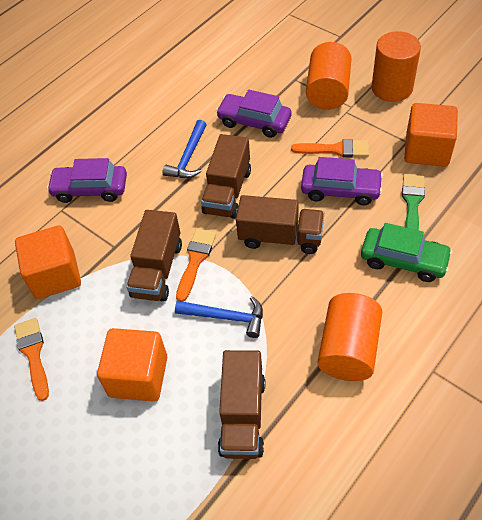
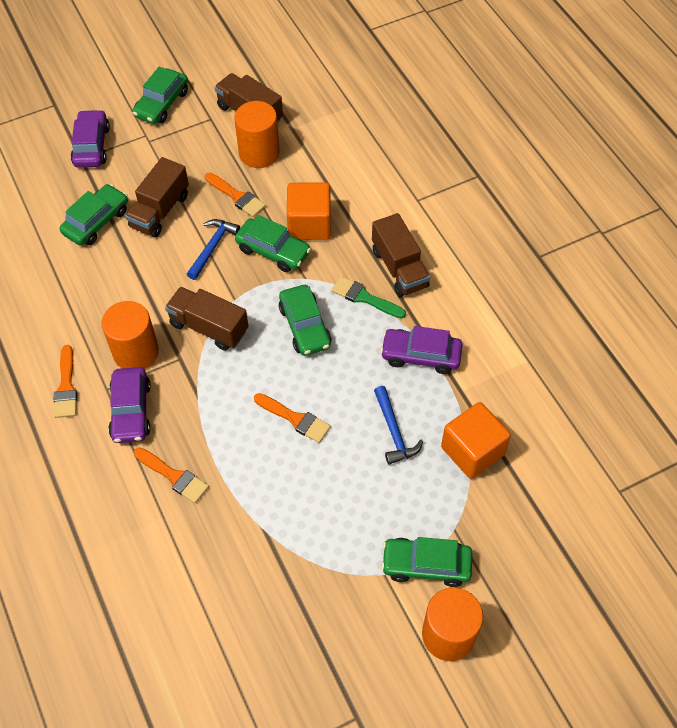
green car: 1 -> 5
orange brush: 3 -> 4
orange cube: 3 -> 2

